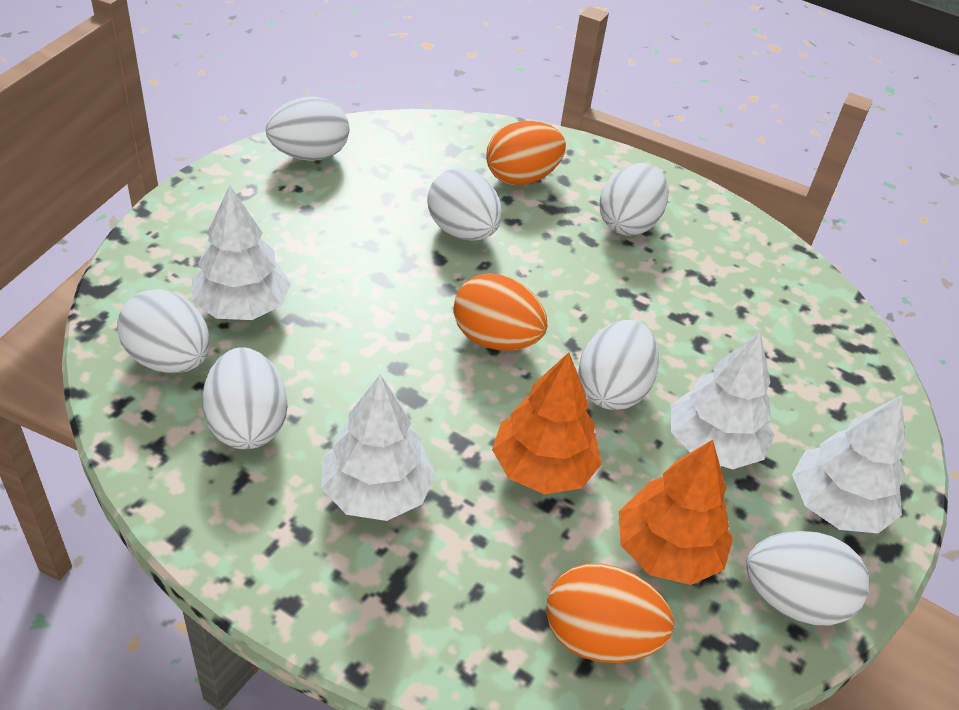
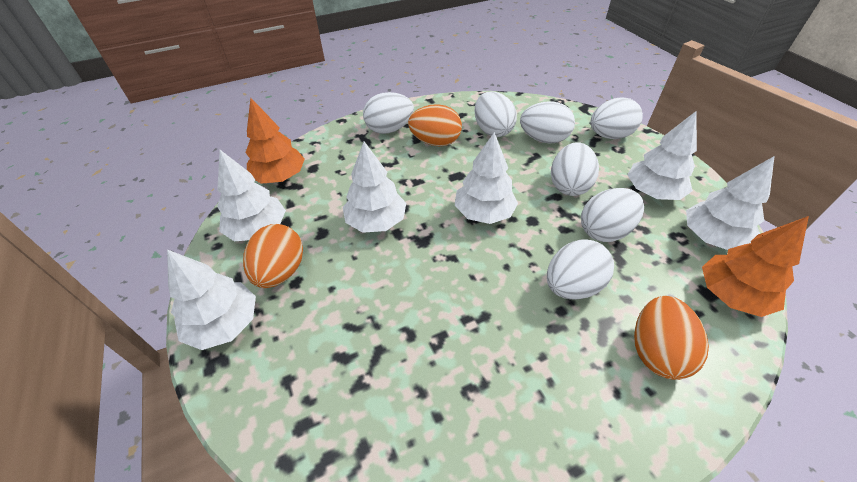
white tree: 4 -> 6

